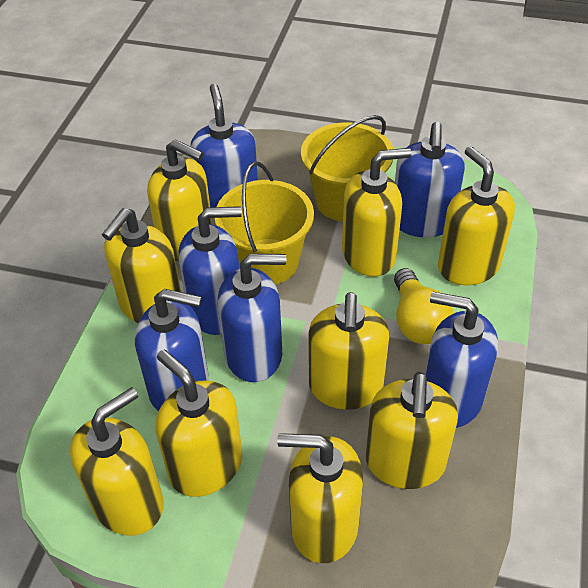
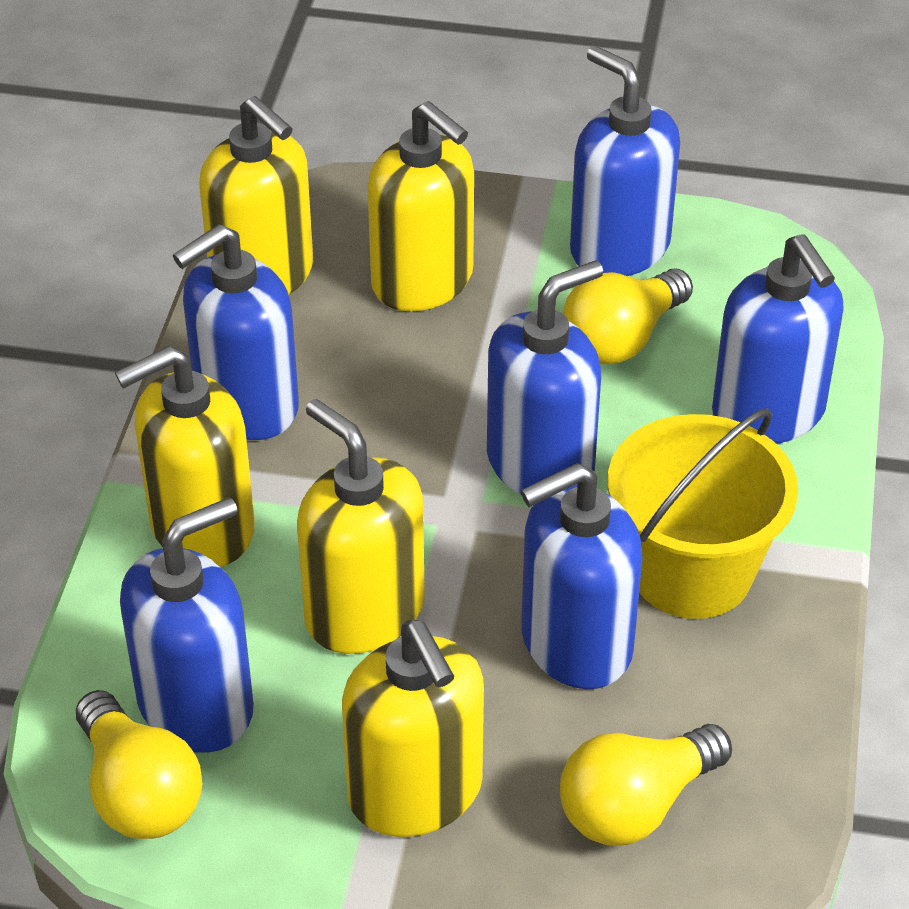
yellow bucket: 2 -> 1
yellow light bulb: 1 -> 3
yellow soap dispenser: 9 -> 5

